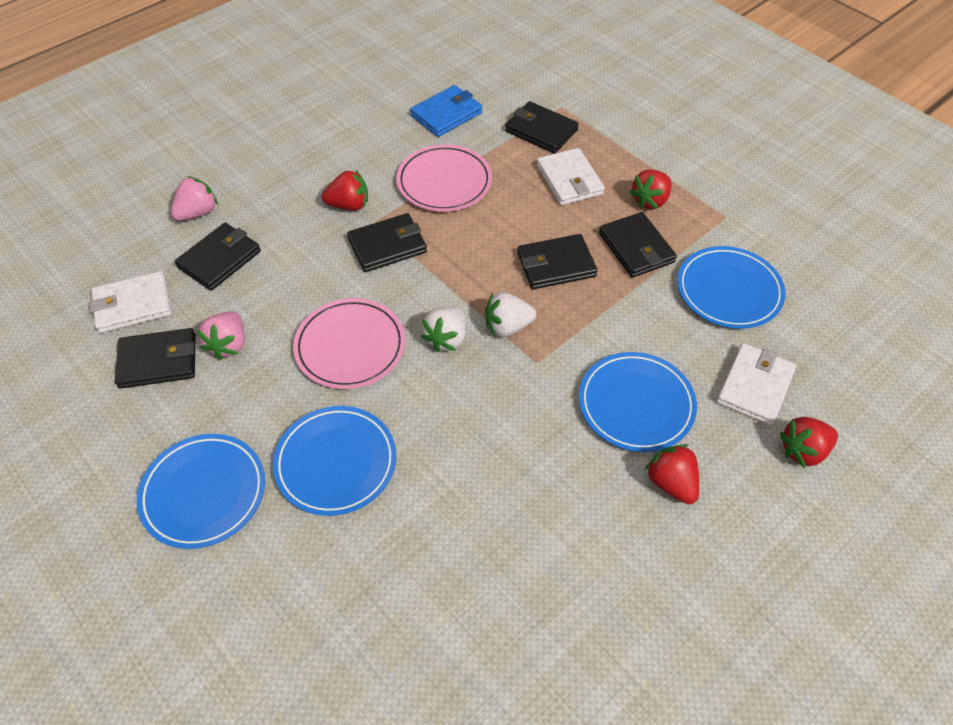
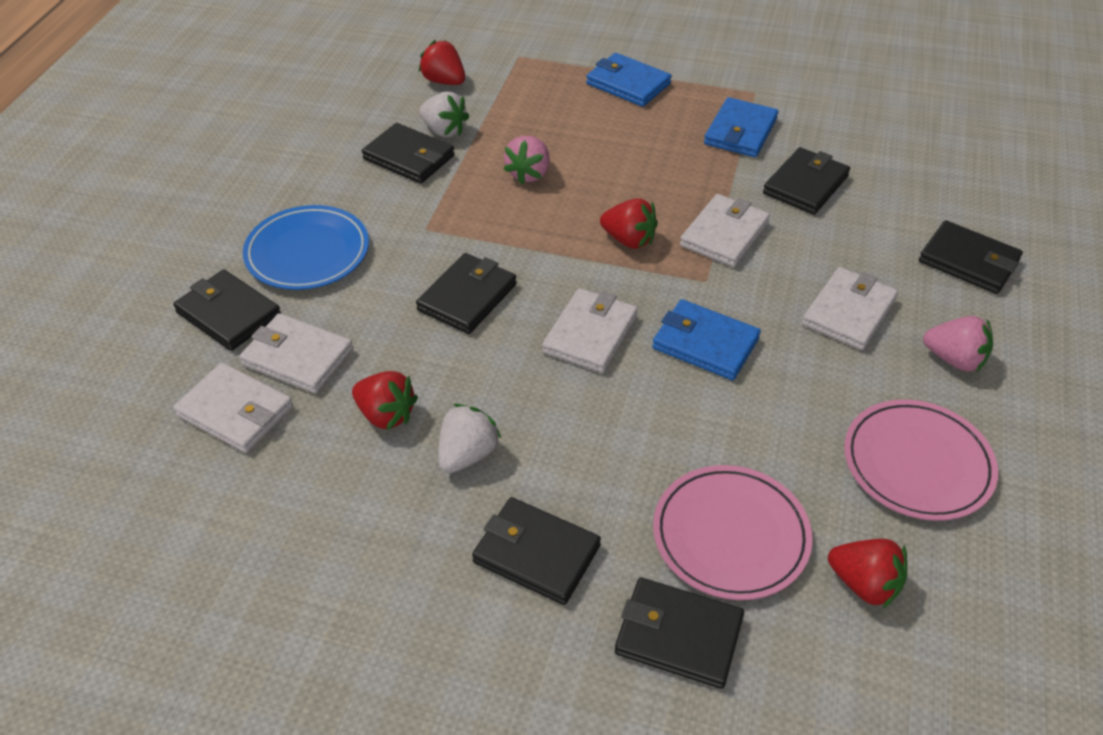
black wallet: 6 -> 7
blue plate: 4 -> 1
blue wallet: 1 -> 3
white wallet: 3 -> 5

